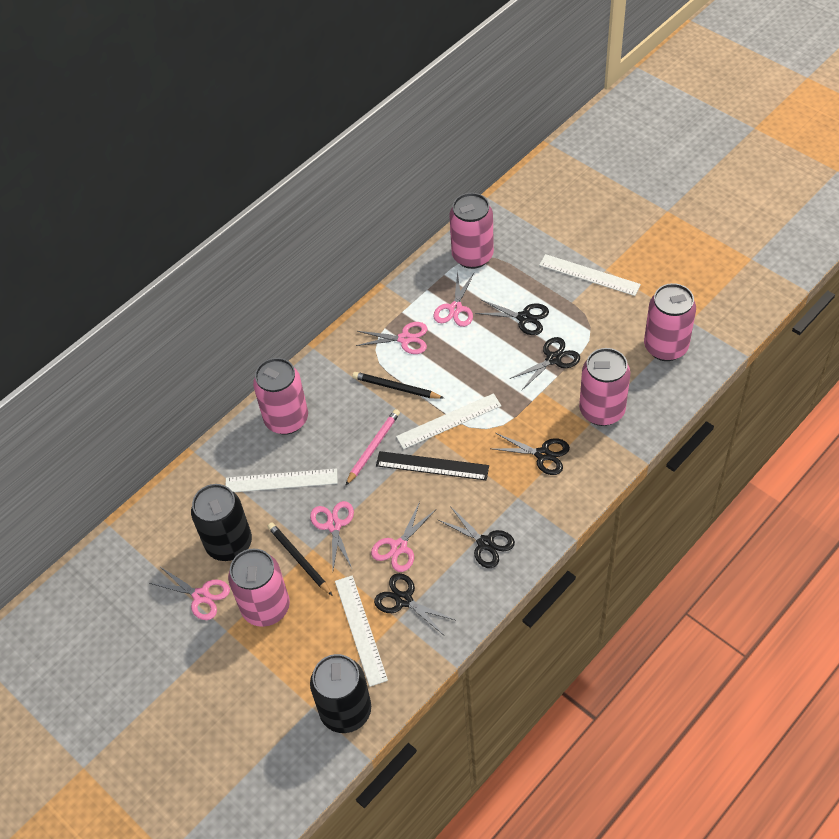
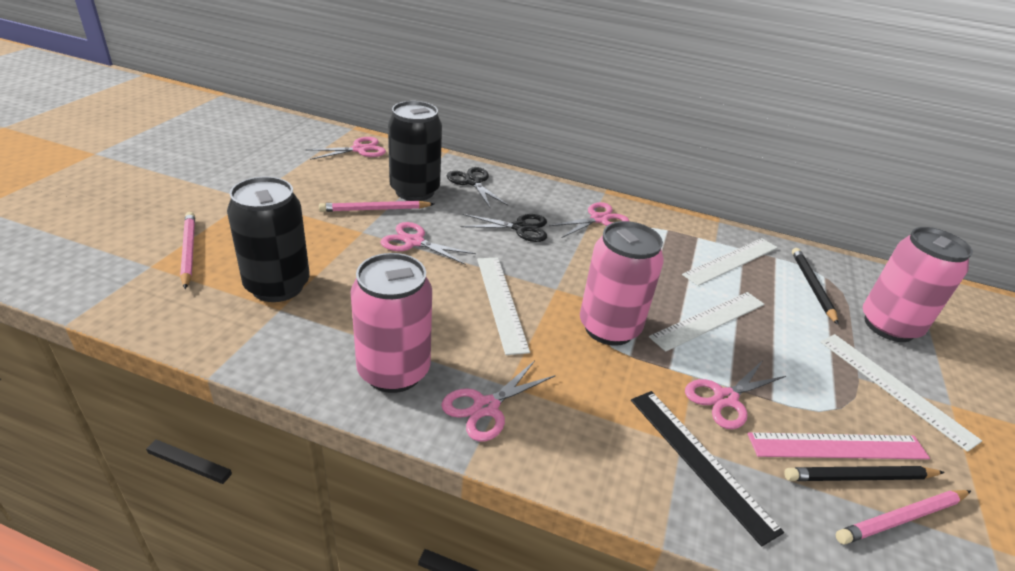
black scissors: 5 -> 2
pink can: 5 -> 3
pink pencil: 1 -> 3
pink ruler: 0 -> 1

